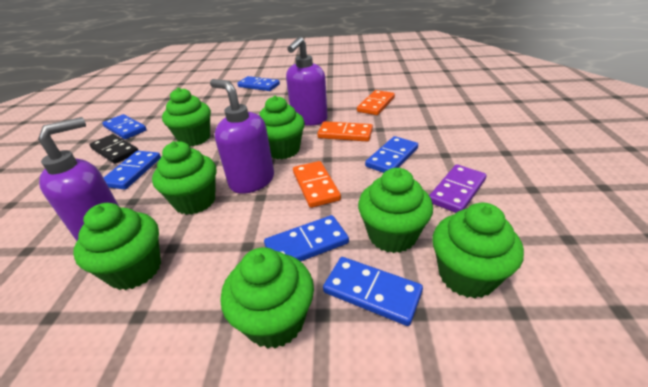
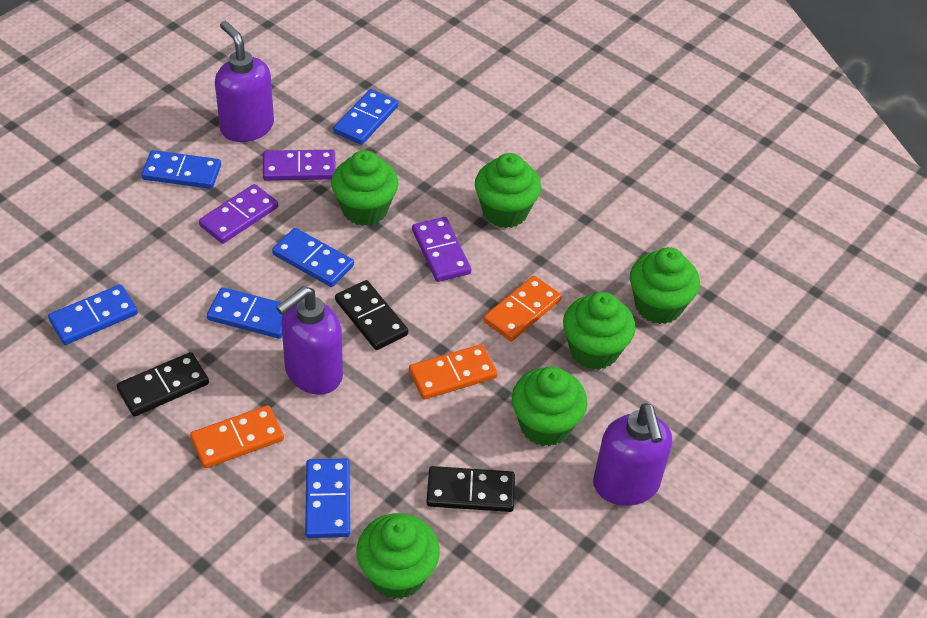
black domino: 1 -> 3
green cupcake: 7 -> 6
purple domino: 1 -> 3

